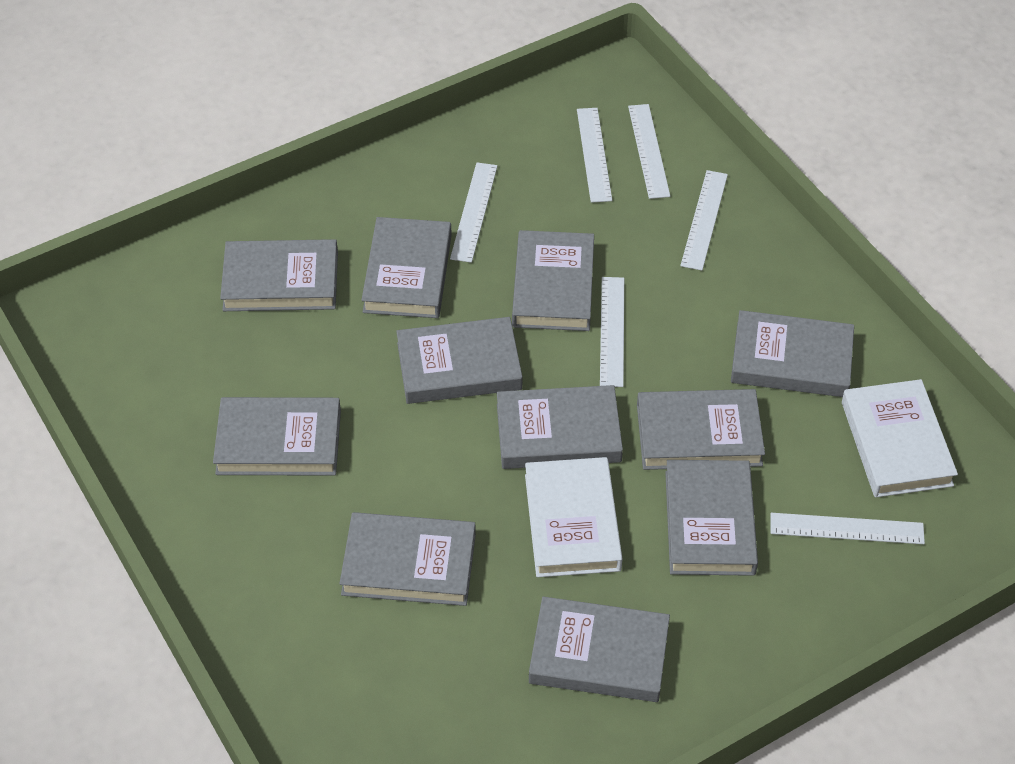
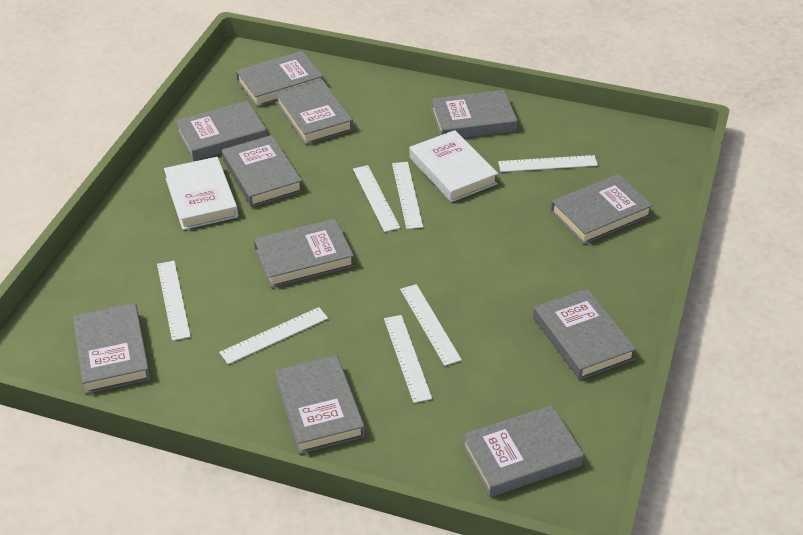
white ruler: 6 -> 7

